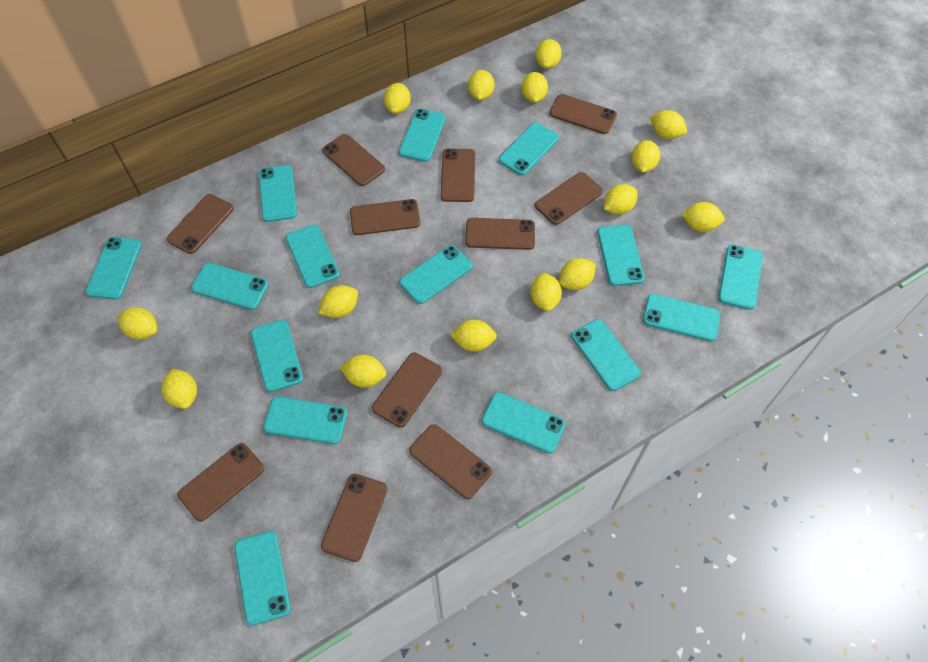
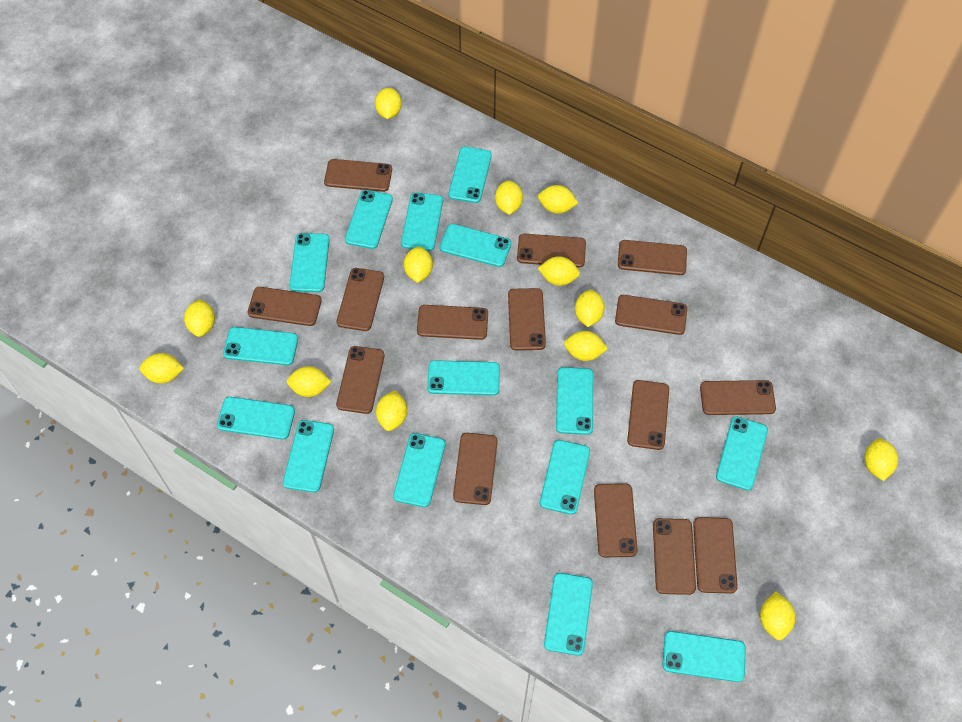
brown phone: 11 -> 15
yellow lemon: 15 -> 13

